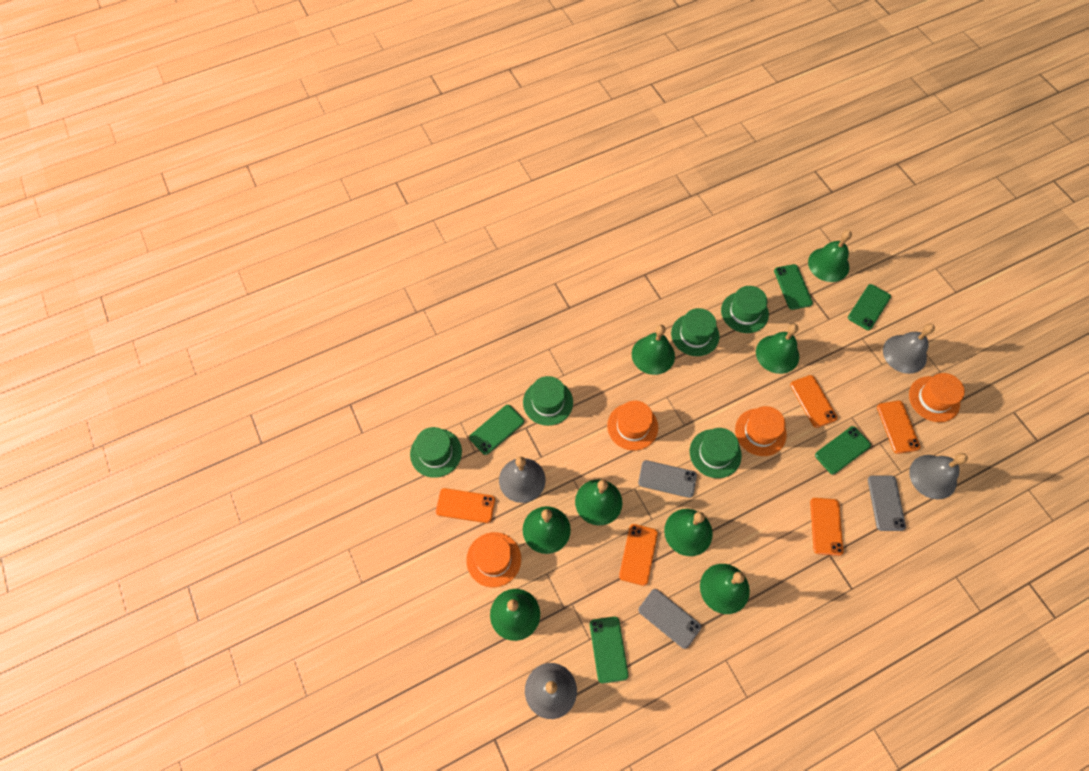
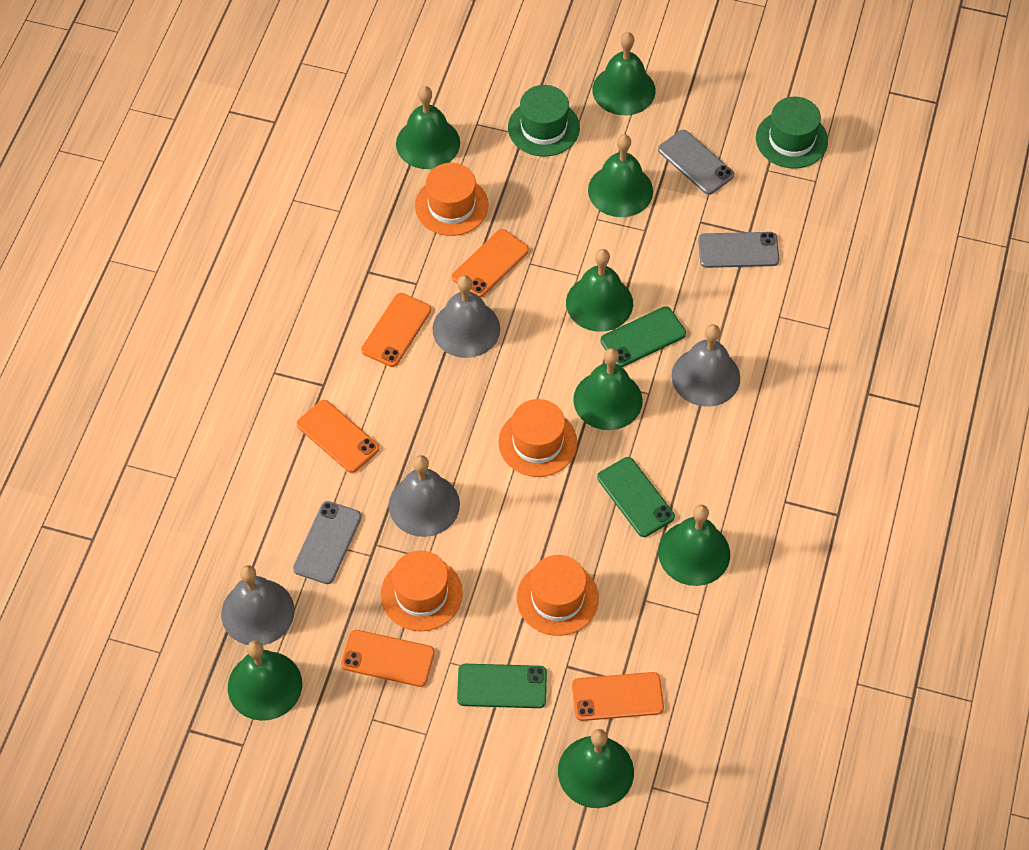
green hat: 5 -> 2
green phone: 5 -> 3

